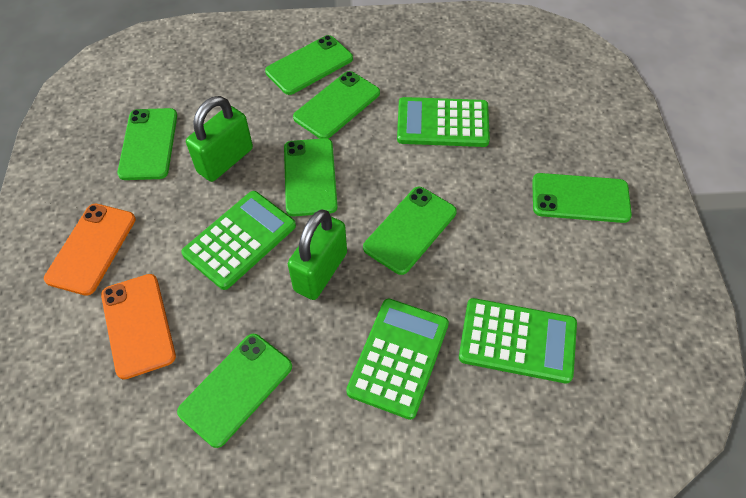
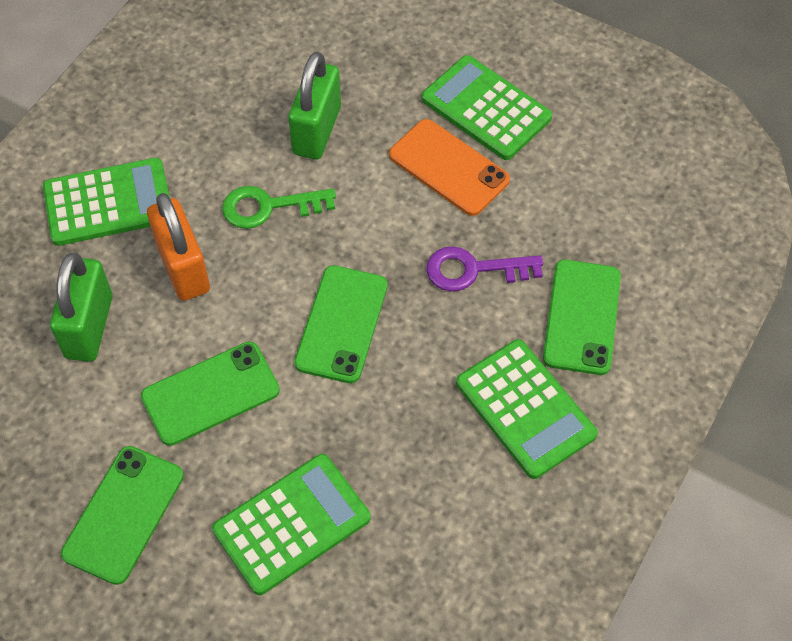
green key: 0 -> 1
green phone: 7 -> 4
orange padlock: 0 -> 1
orange phone: 2 -> 1
purple key: 0 -> 1

